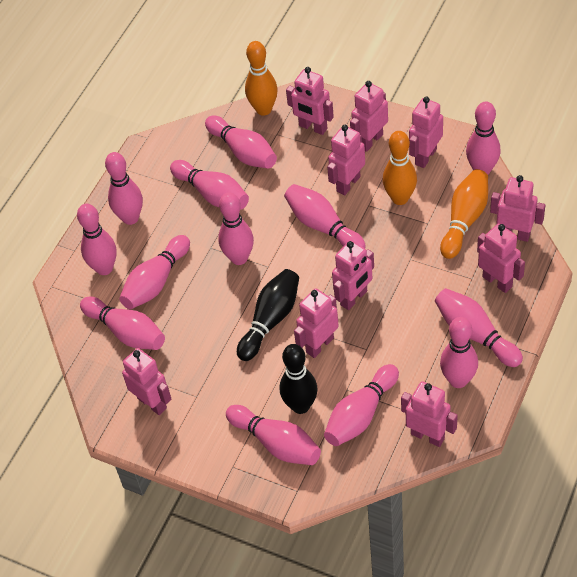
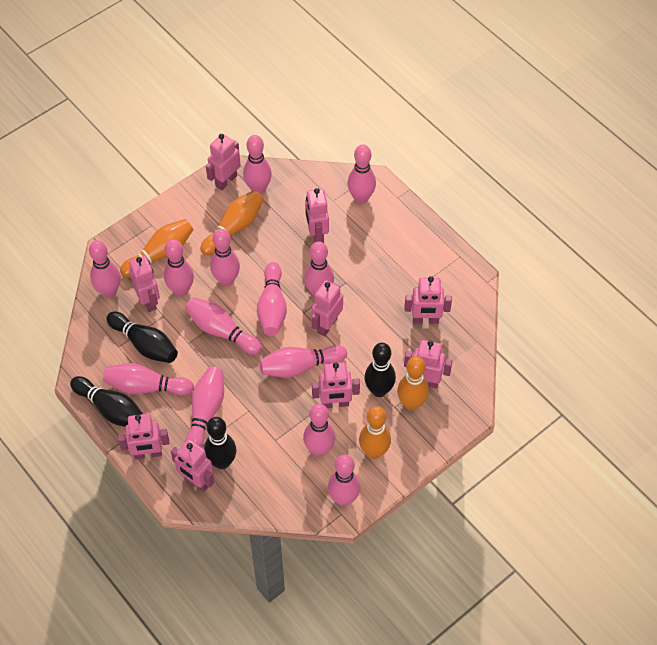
black bowling pin: 2 -> 4
orange bowling pin: 3 -> 4
pink robot: 10 -> 9

